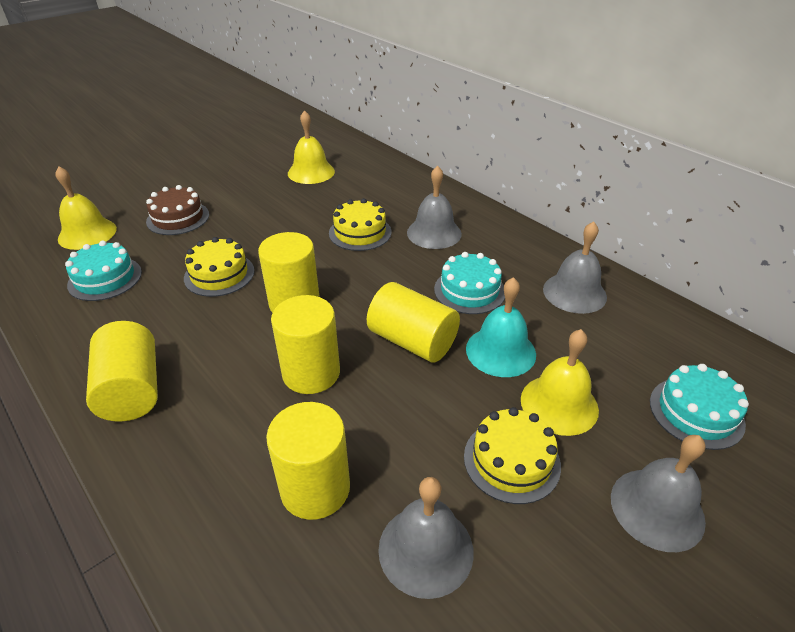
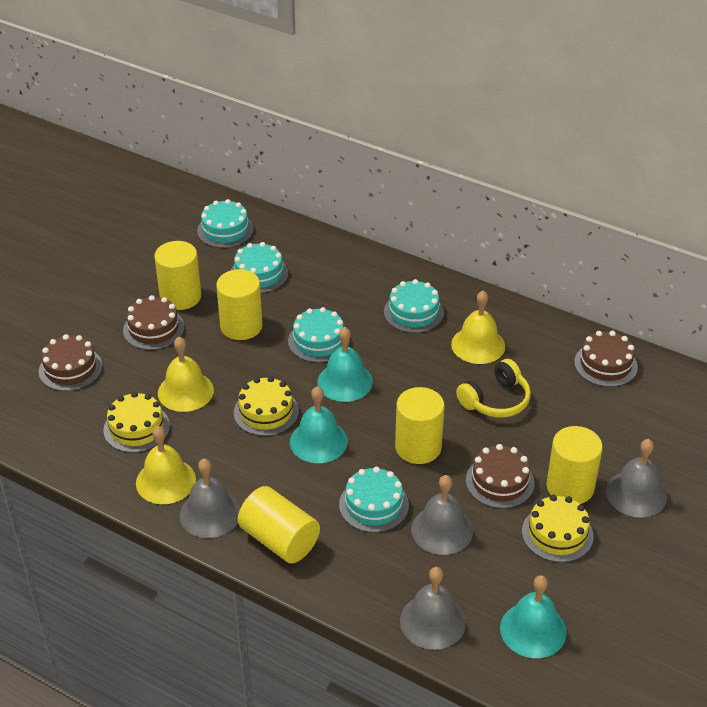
brown cake: 1 -> 4
turquoise bell: 1 -> 3
turquoise cake: 3 -> 5
yellow headphones: 0 -> 1

